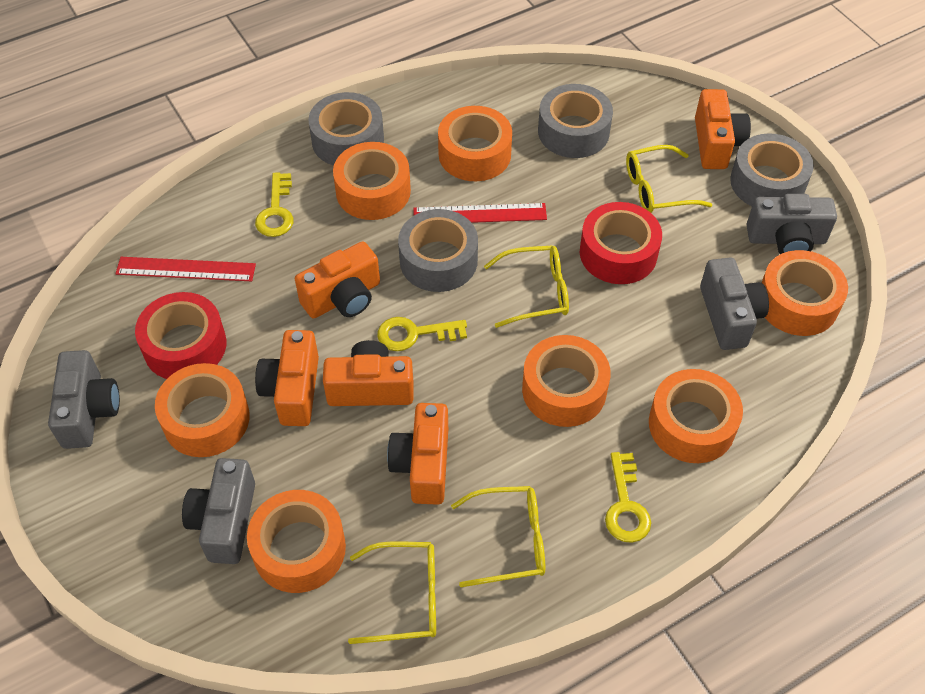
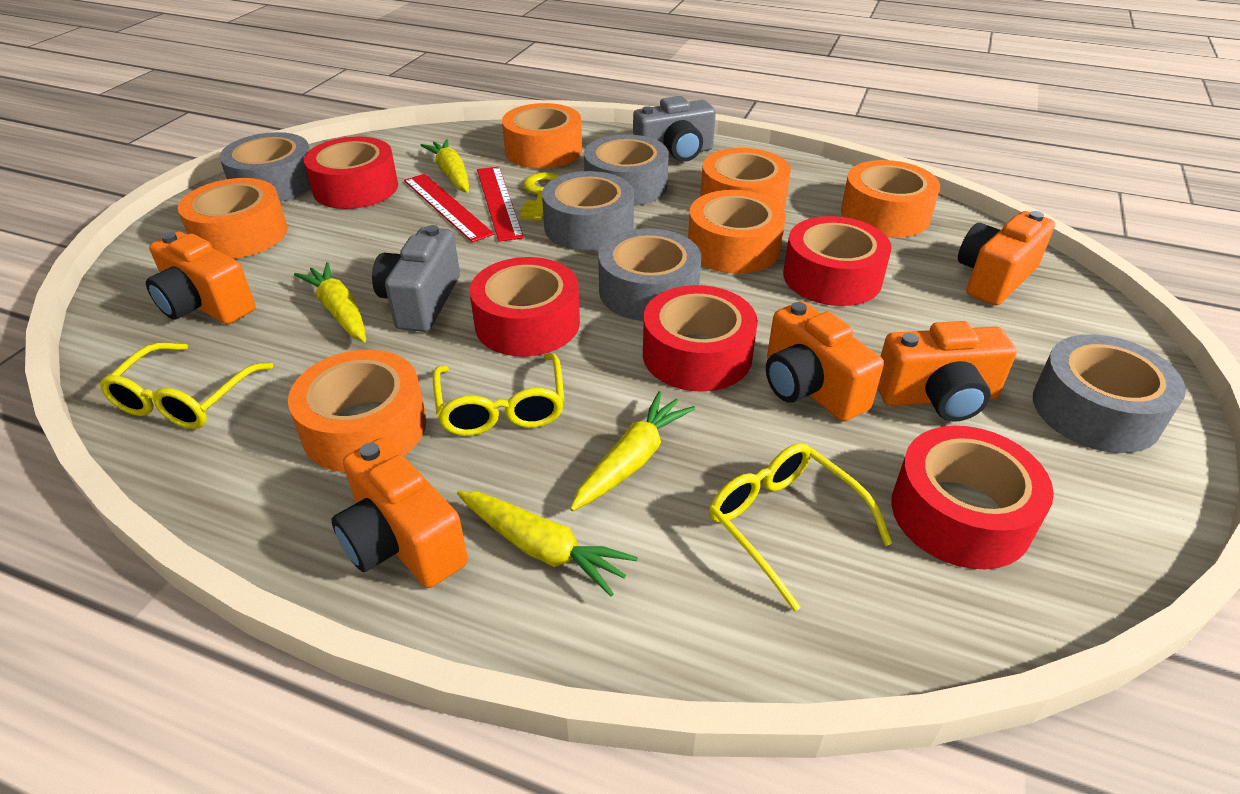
grey camera: 4 -> 2
grey tape: 4 -> 5
orange tape: 7 -> 6
red tape: 2 -> 5
yellow carrot: 0 -> 4
yellow glasses: 4 -> 3
yellow key: 3 -> 1

